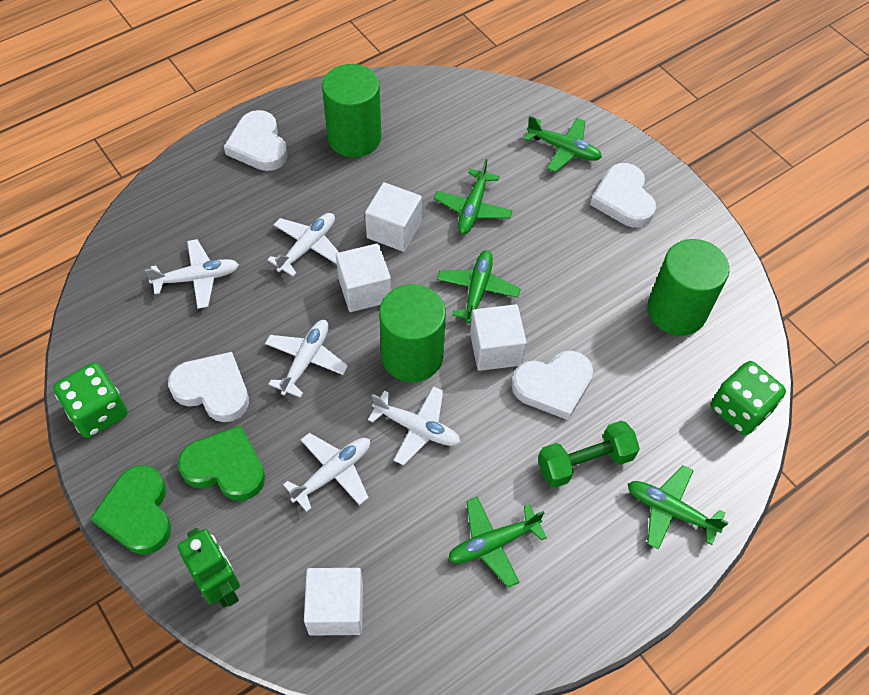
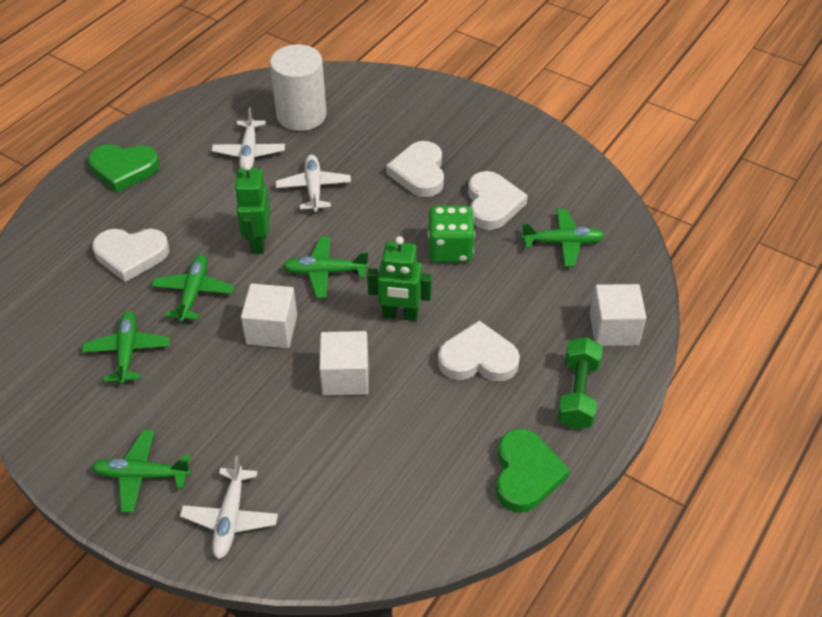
green cylinder: 3 -> 0
green dice: 2 -> 1
green robot: 1 -> 2
white cube: 4 -> 3
white cylinder: 0 -> 1
white plane: 5 -> 3

